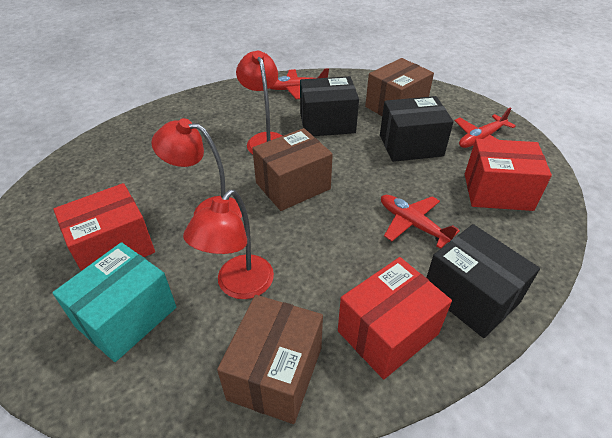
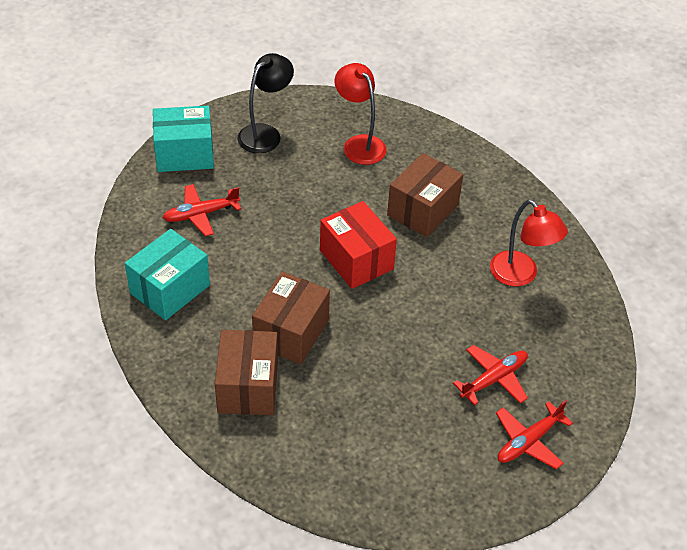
black box: 3 -> 0
black lamp: 0 -> 1
red box: 3 -> 1
red lamp: 3 -> 2
turquoise box: 1 -> 2

